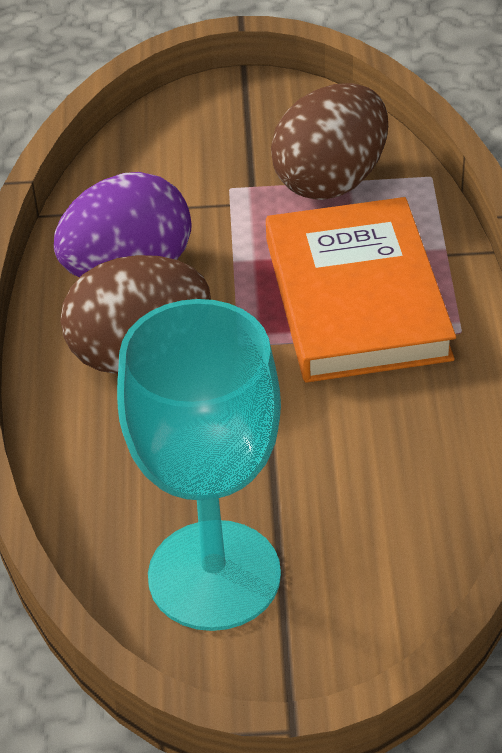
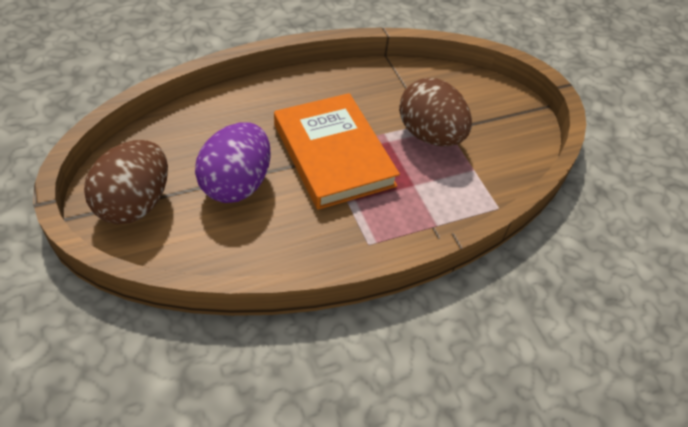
turquoise goblet: 1 -> 0

